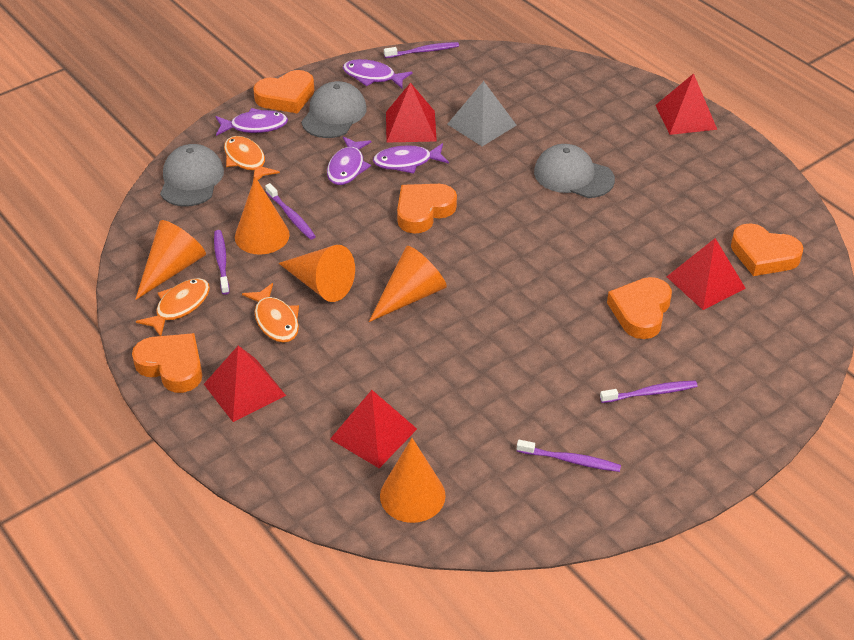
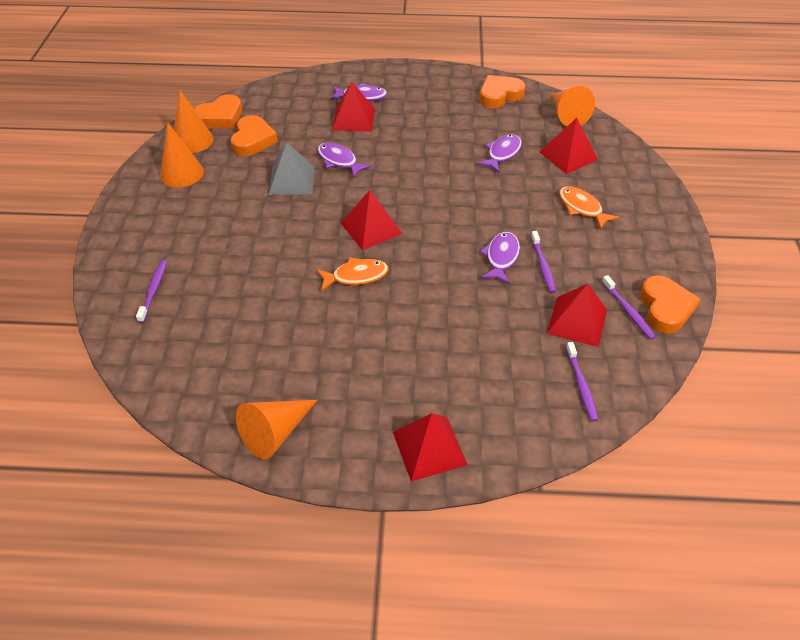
grey cap: 3 -> 0
orange cone: 5 -> 4
orange fish: 3 -> 2
orange heart: 5 -> 4
purple toothbrush: 5 -> 4

